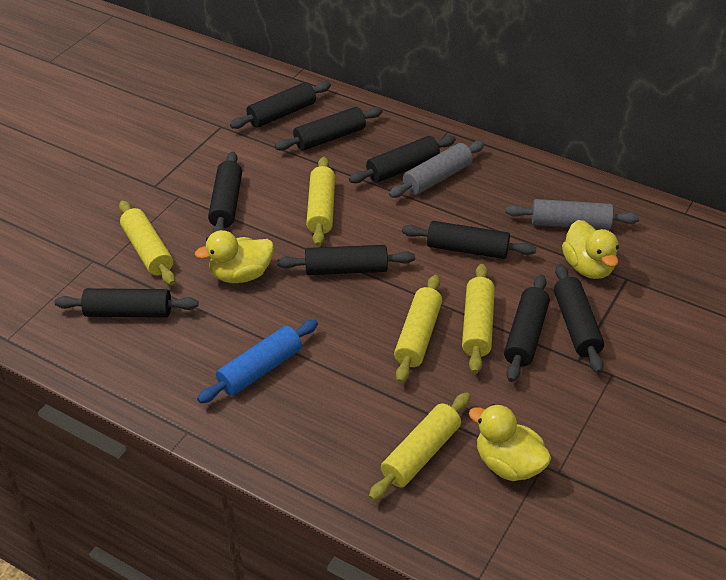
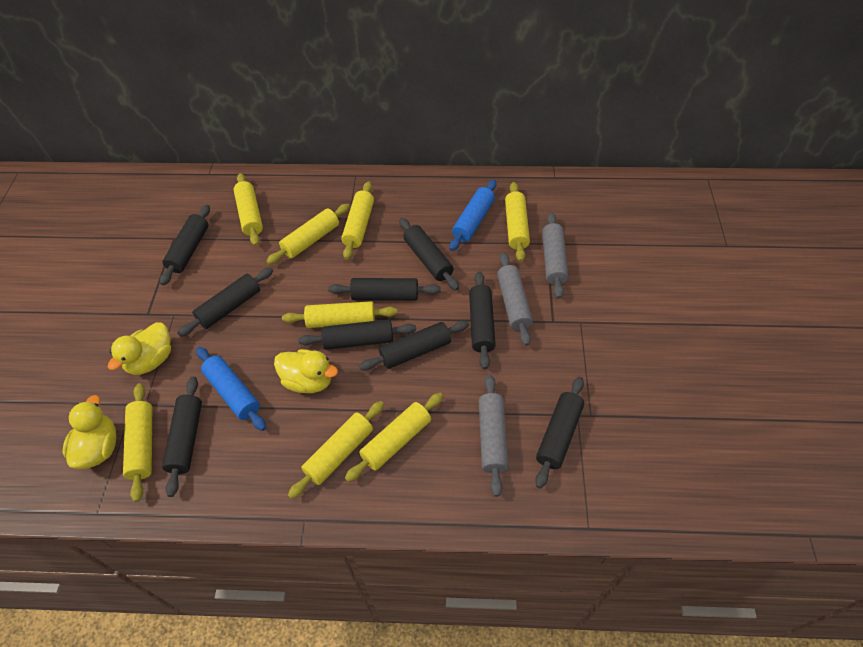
blue rolling pin: 1 -> 2
grey rolling pin: 2 -> 3
yellow rolling pin: 5 -> 8

